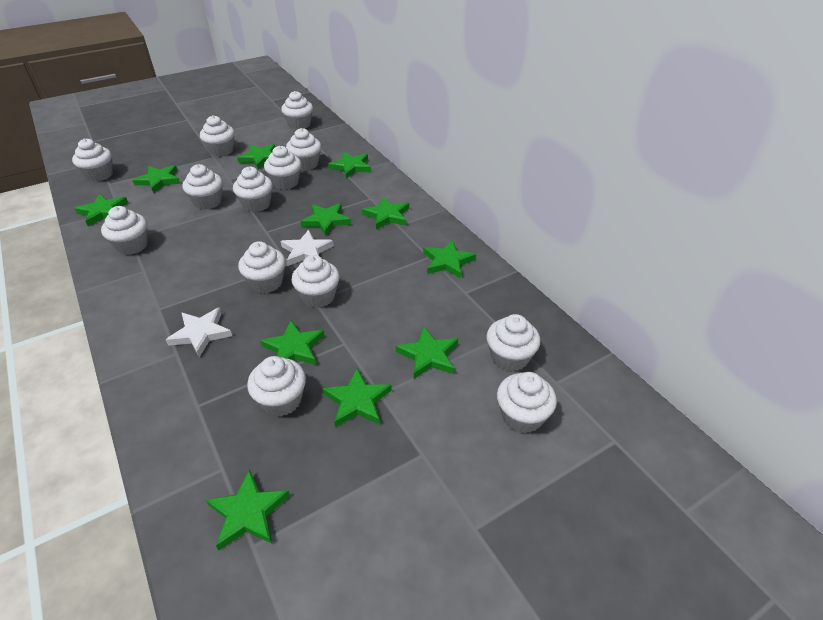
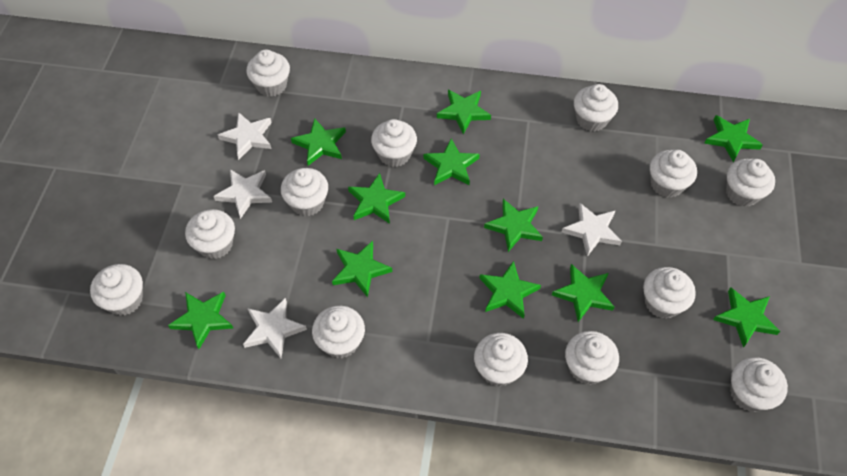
white star: 2 -> 4

